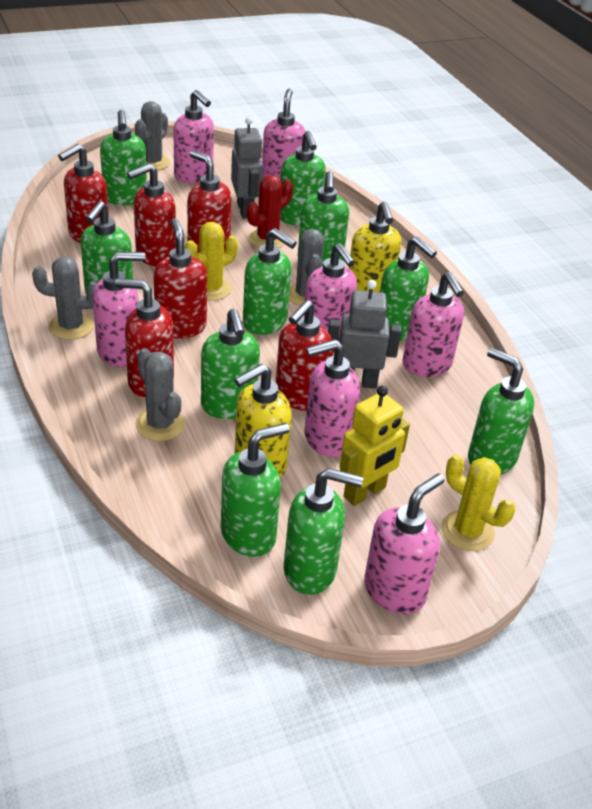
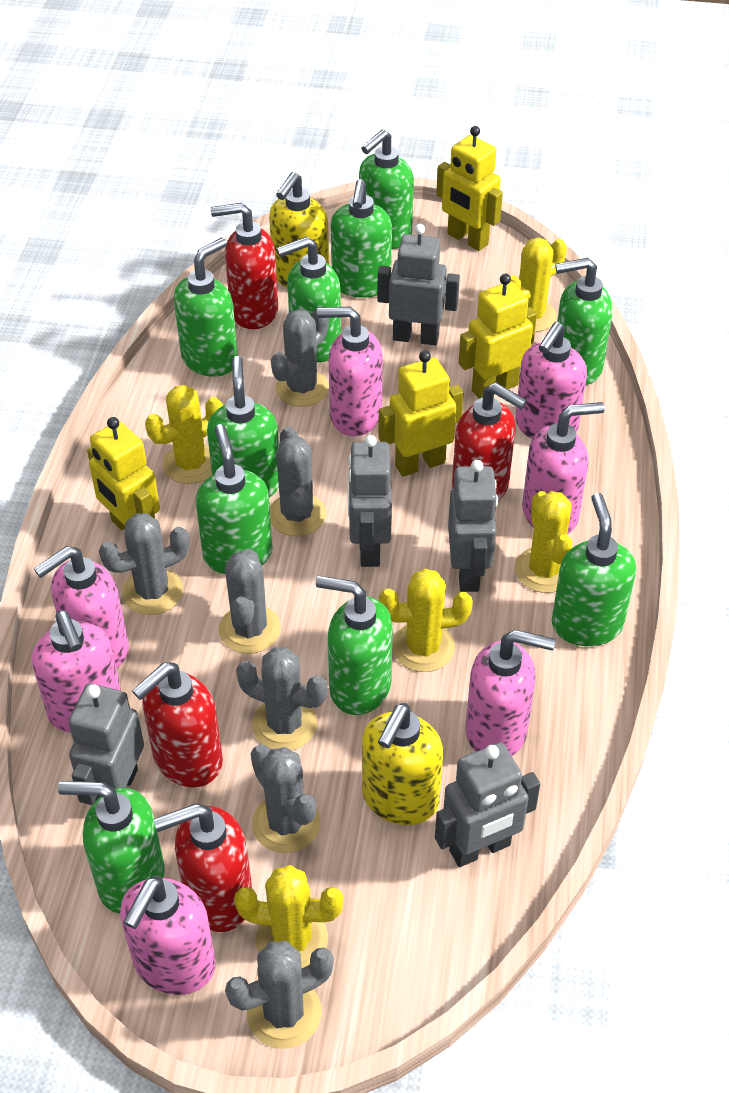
grey cactus: 4 -> 7
grey robot: 2 -> 5
red cactus: 1 -> 0
red soap dispenser: 6 -> 4
yellow cactus: 2 -> 5
yellow robot: 1 -> 4

